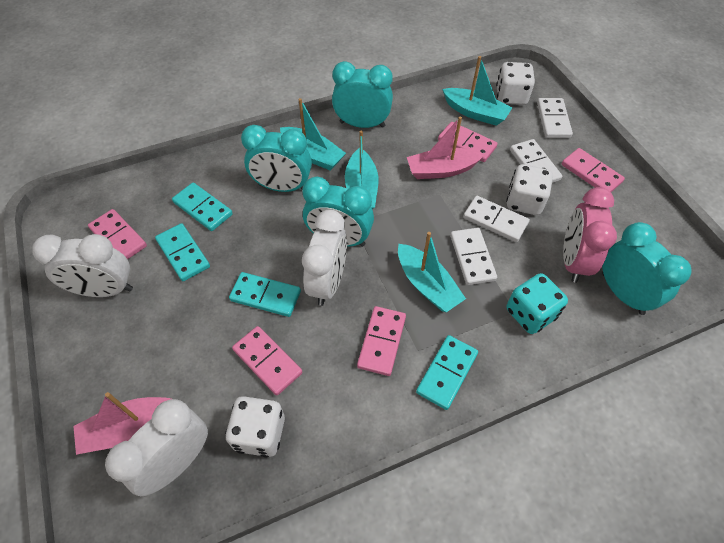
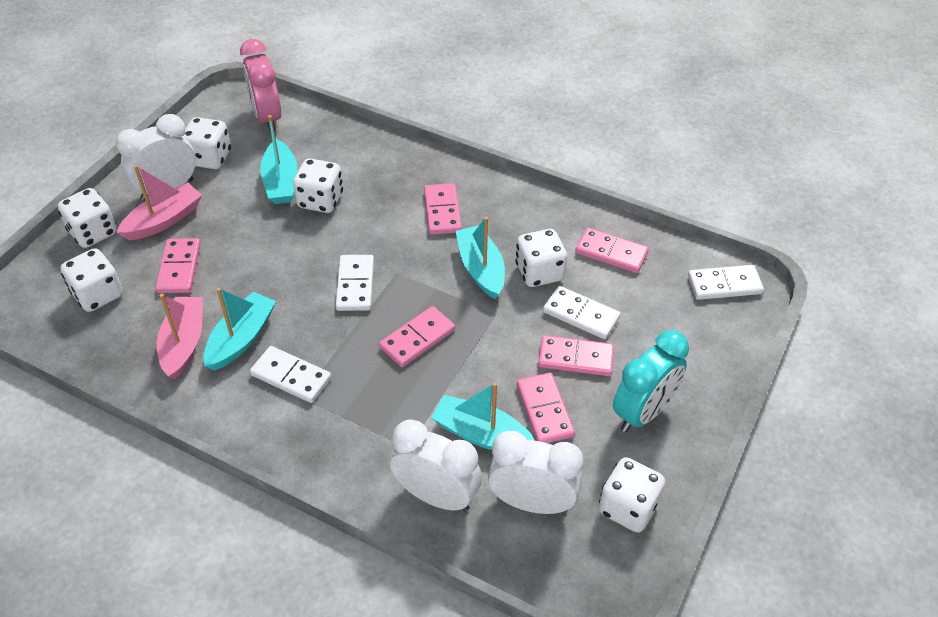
pink domino: 5 -> 6
turquoise clock: 4 -> 1
turquoise dice: 1 -> 0
turquoise domino: 4 -> 0
white dice: 3 -> 6

